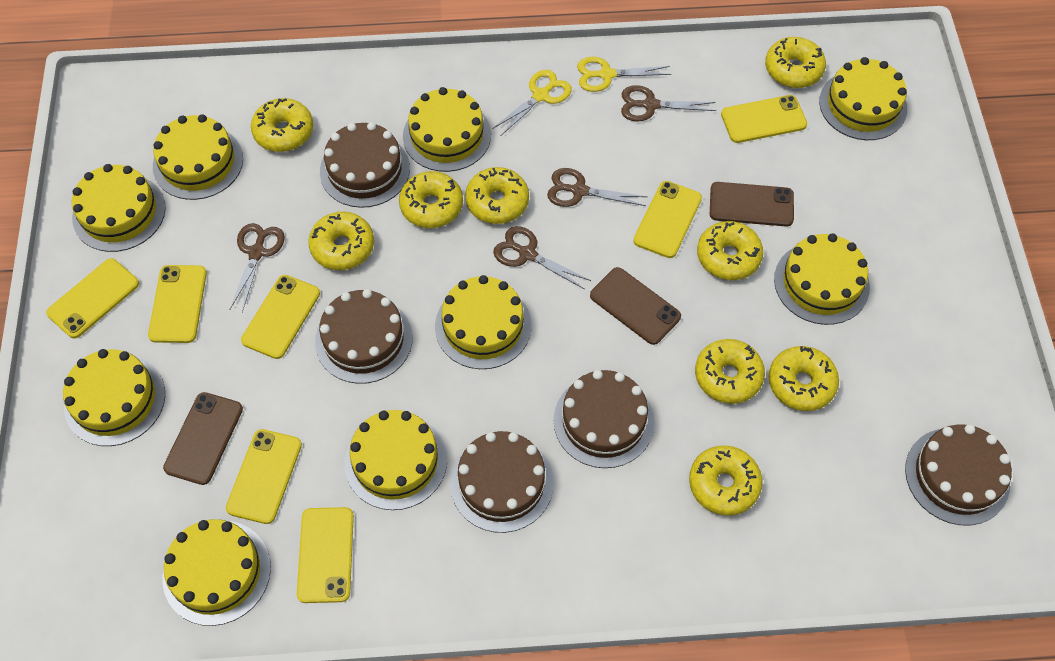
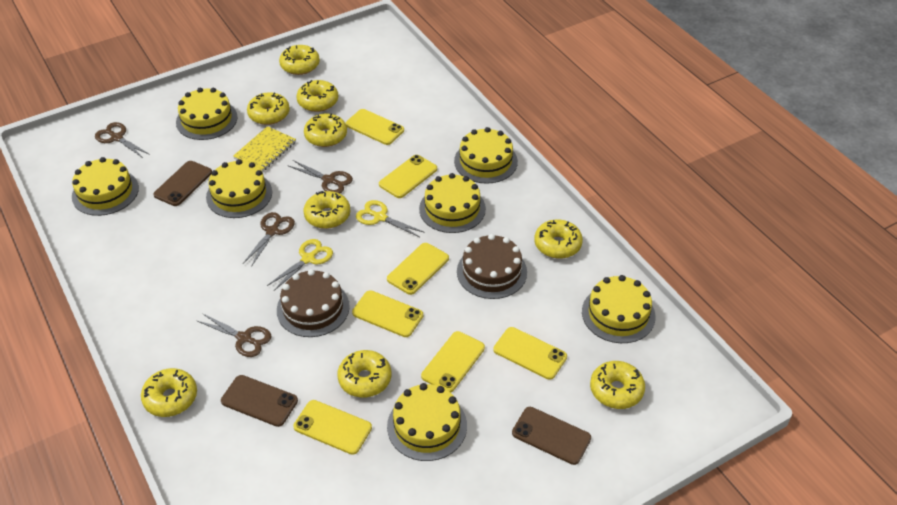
brown cake: 5 -> 2
yellow cake: 9 -> 7
yellow notebook: 0 -> 1

